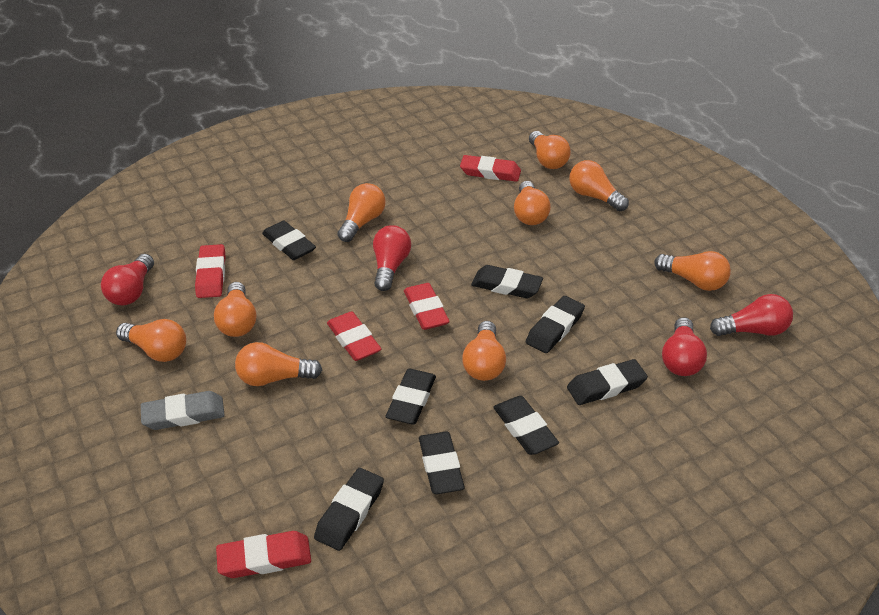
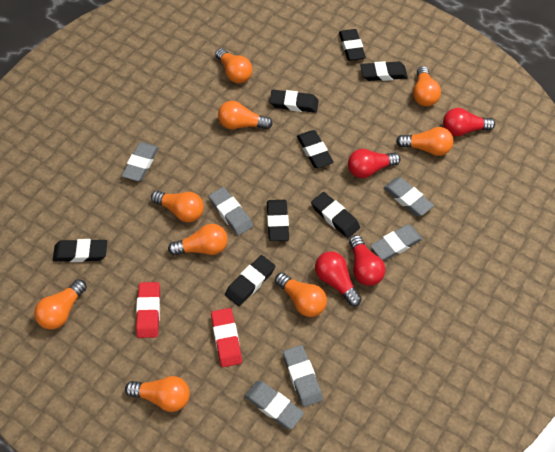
grey eraser: 1 -> 6
red eraser: 5 -> 2

